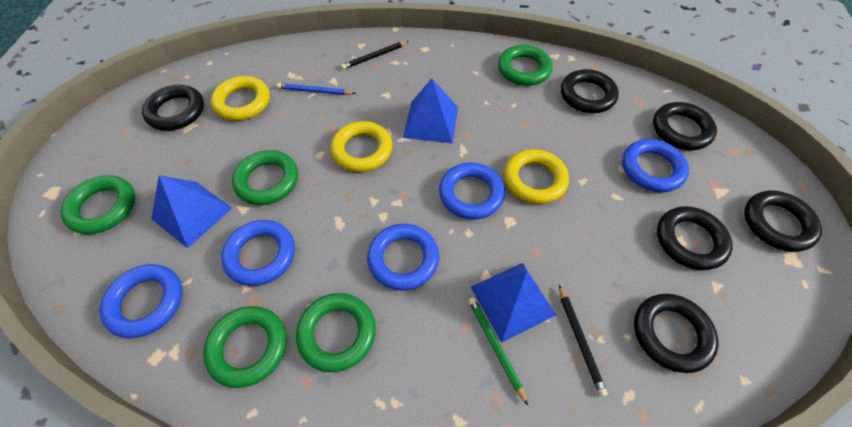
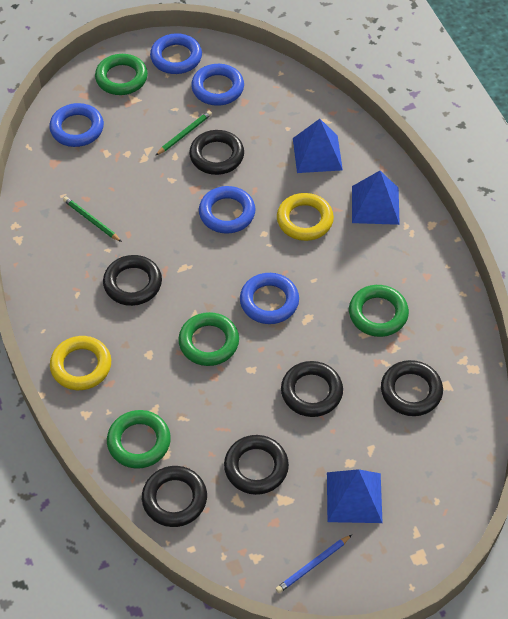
black pencil: 2 -> 0
green pencil: 1 -> 2
green ring: 5 -> 4
yellow ring: 3 -> 2

